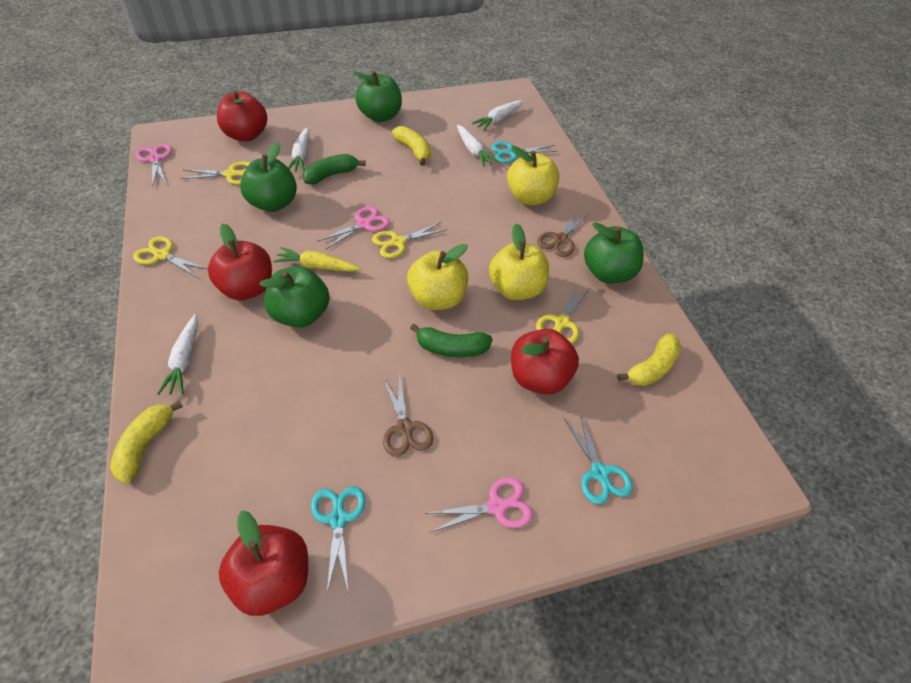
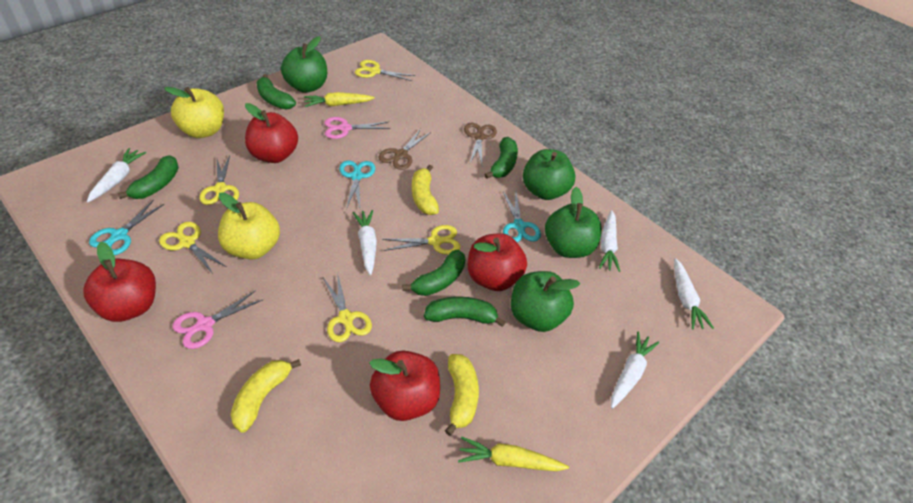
green banana: 2 -> 5
pink scissors: 3 -> 2
white carrot: 4 -> 5
yellow apple: 3 -> 2
yellow carrot: 1 -> 2
yellow scissors: 4 -> 5

